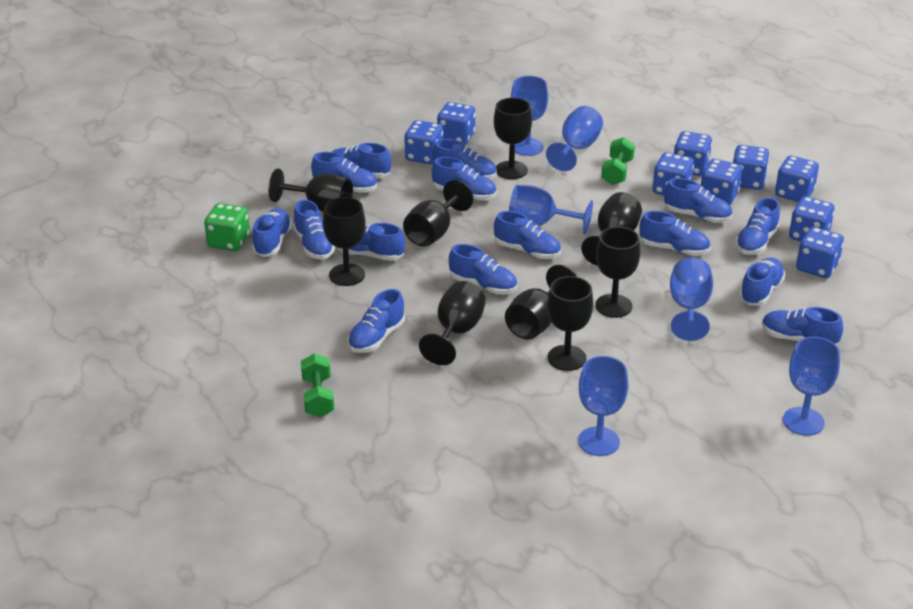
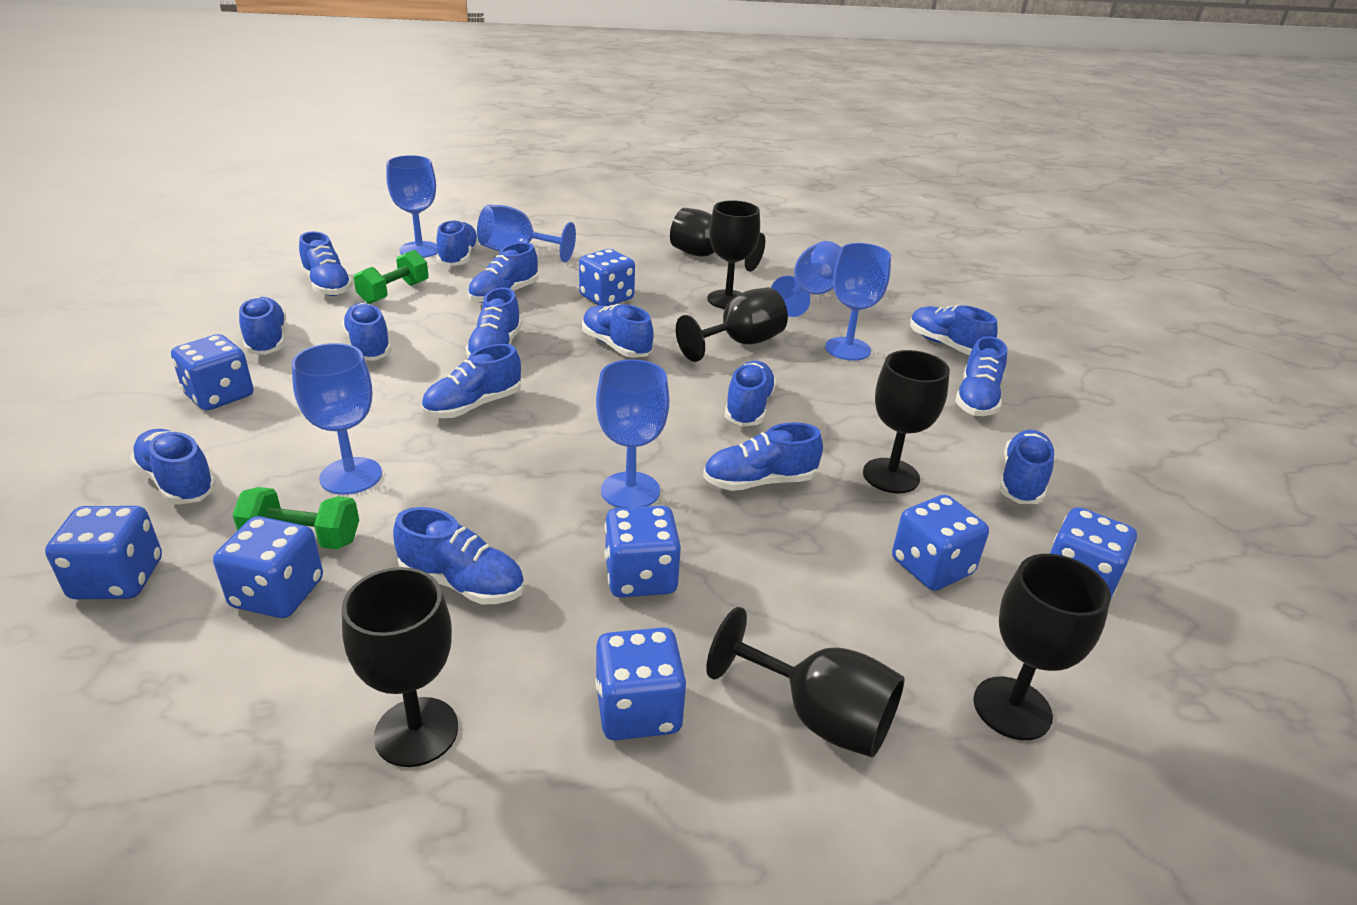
black goblet: 9 -> 7
blue dice: 9 -> 8
green dice: 1 -> 0

